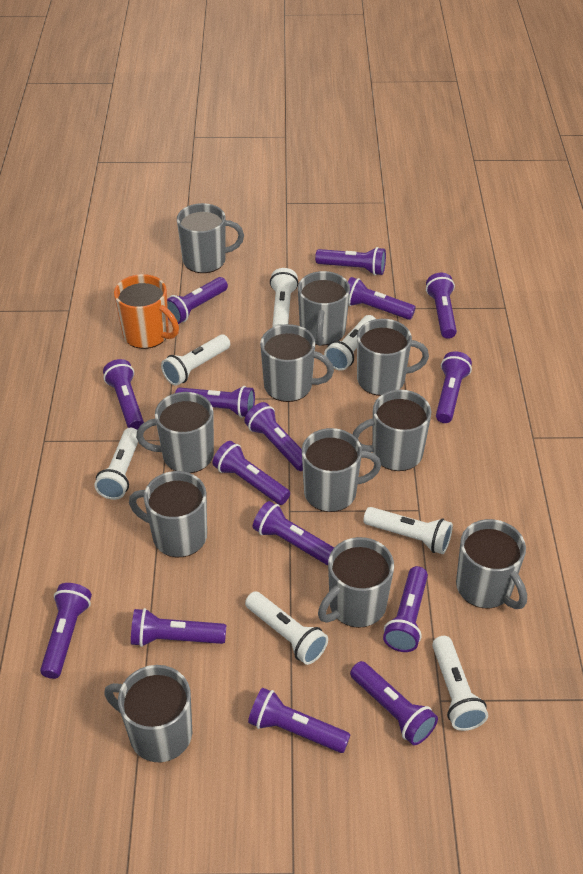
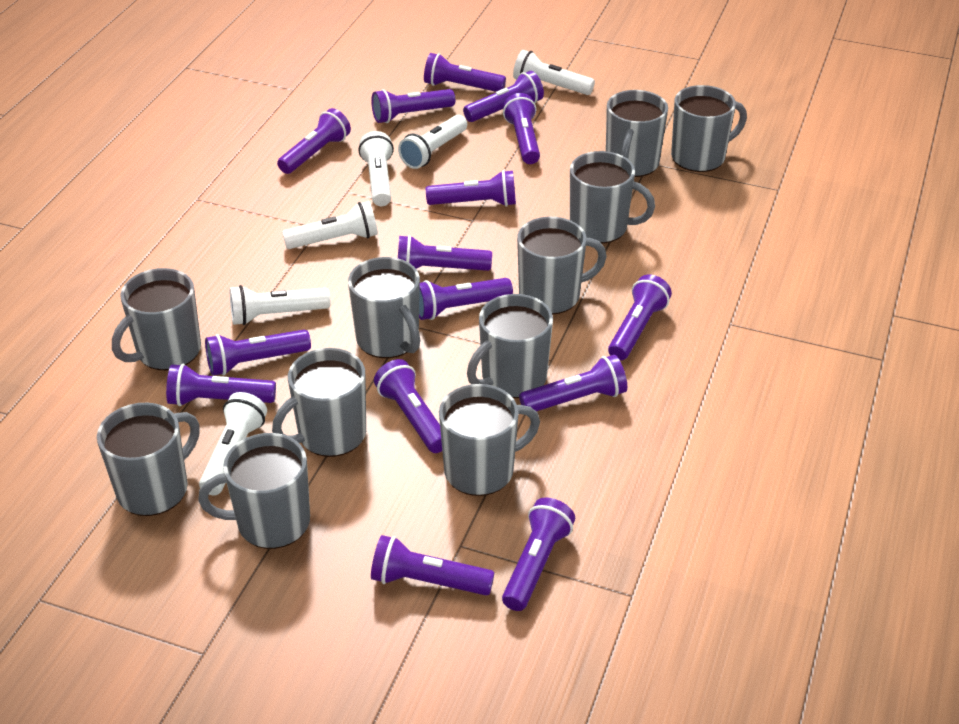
orange mug: 1 -> 0
white flashlight: 7 -> 6

